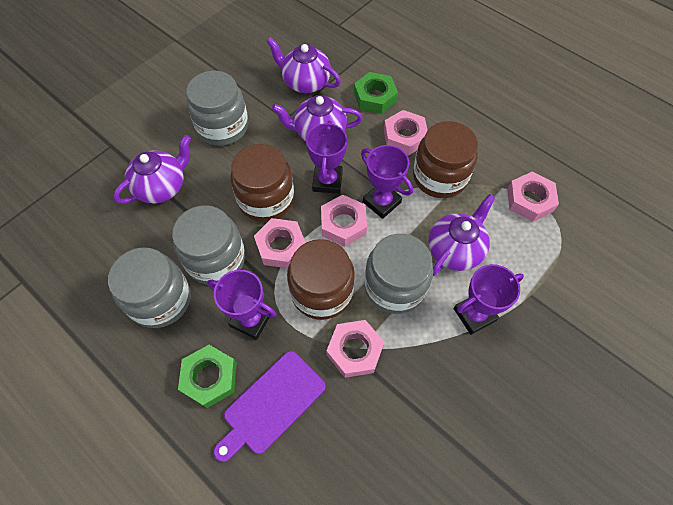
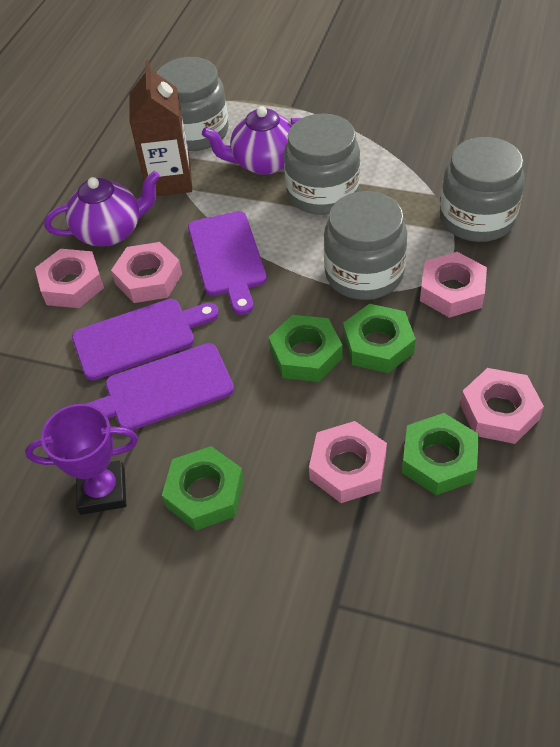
brown carton: 0 -> 1
brown jar: 3 -> 0
green nut: 2 -> 4
purple cutting board: 1 -> 3
purple teapot: 4 -> 2
purple trophy: 4 -> 1

